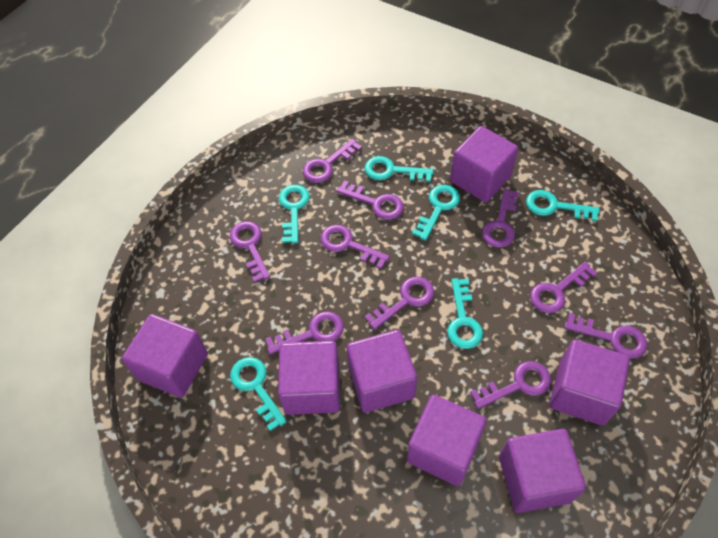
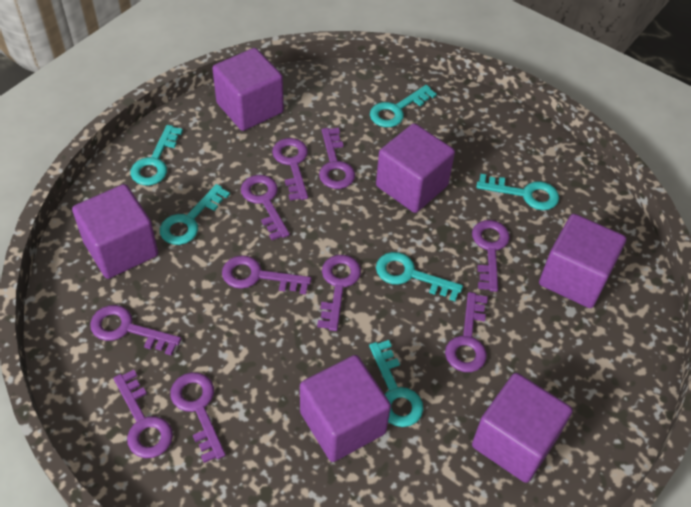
purple cube: 7 -> 6

